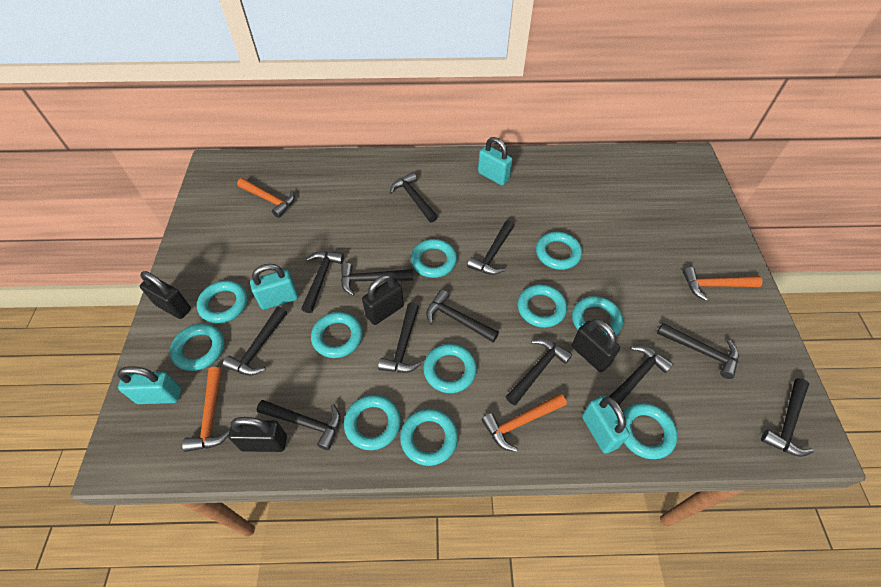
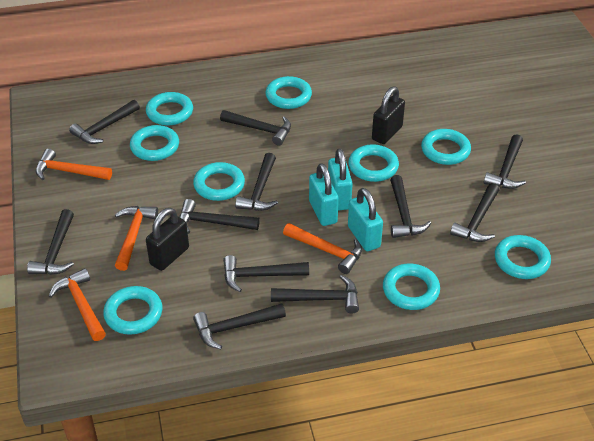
black hammer: 12 -> 11
black padlock: 4 -> 2
turquoise padlock: 4 -> 3
turquoise ring: 11 -> 9

